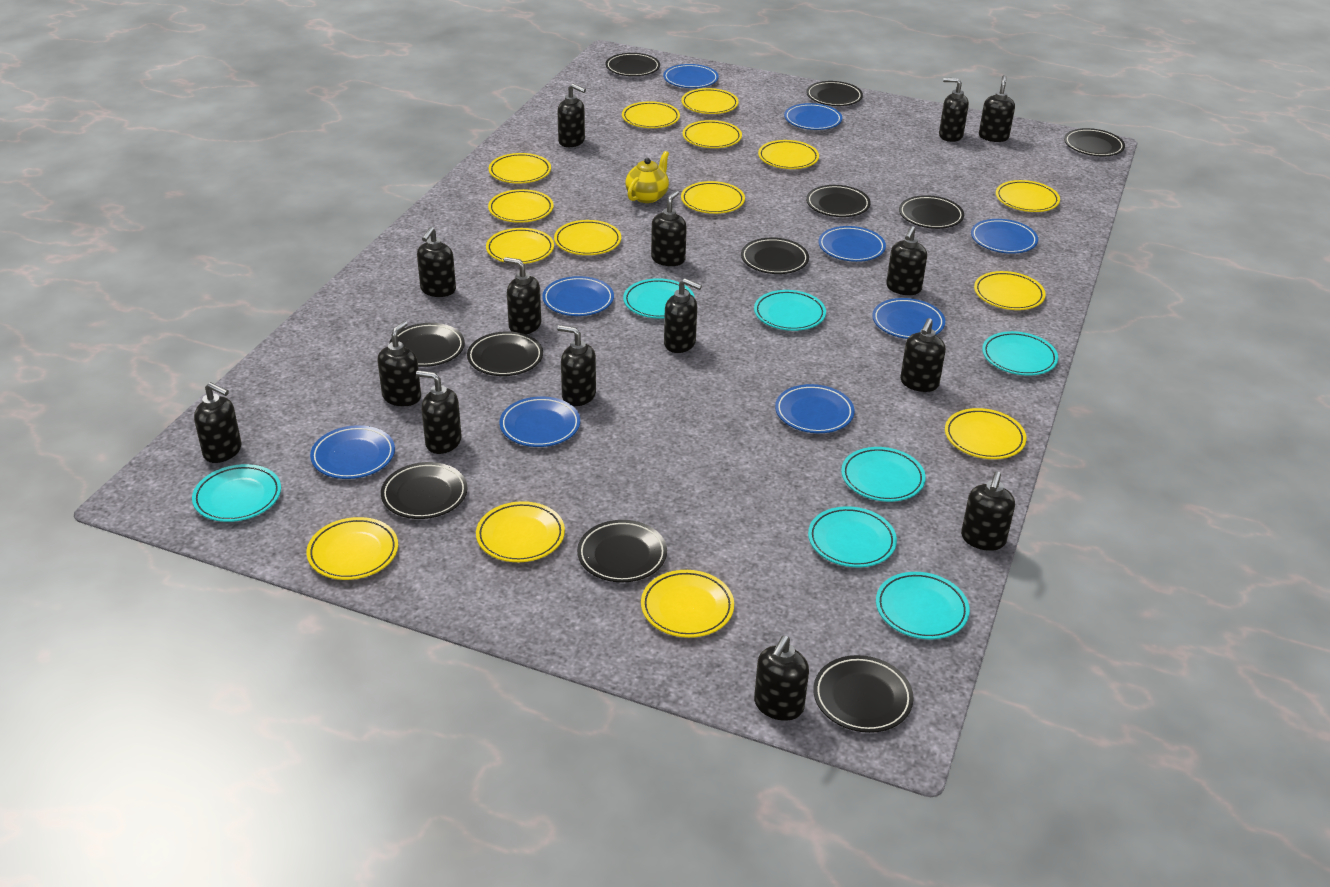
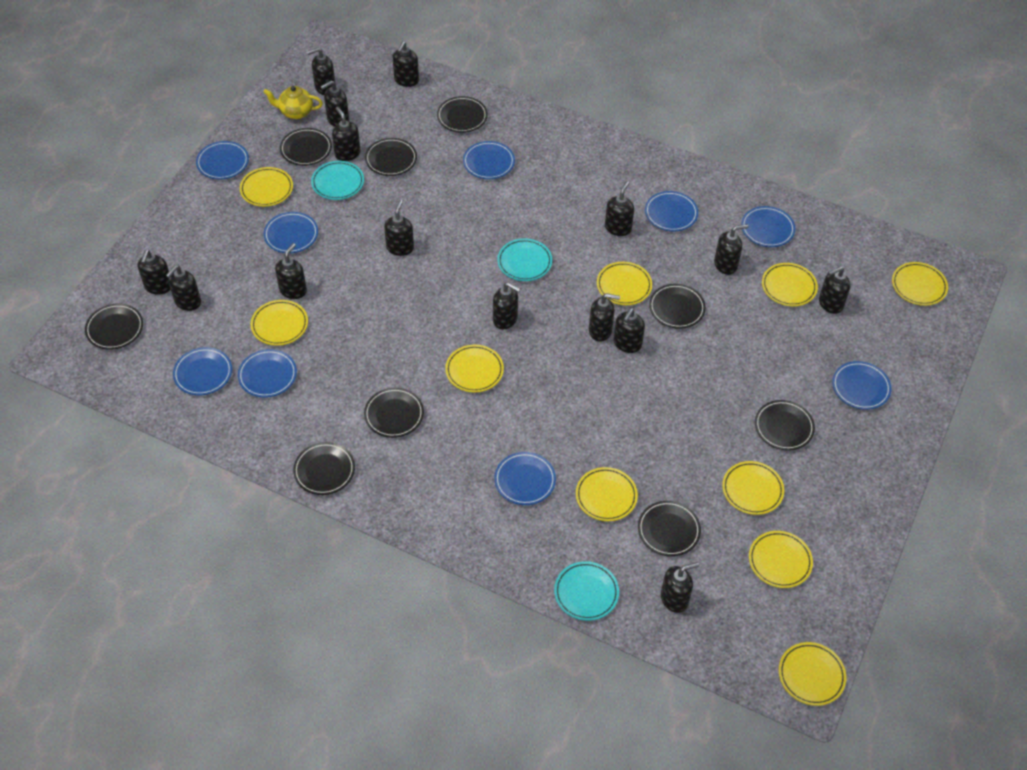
black plate: 11 -> 9
turquoise plate: 7 -> 3
yellow plate: 15 -> 10

